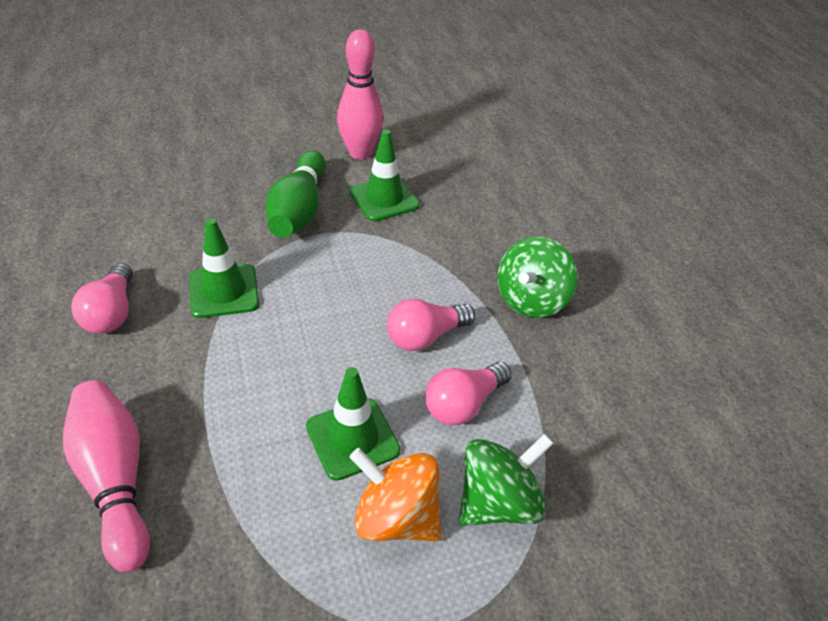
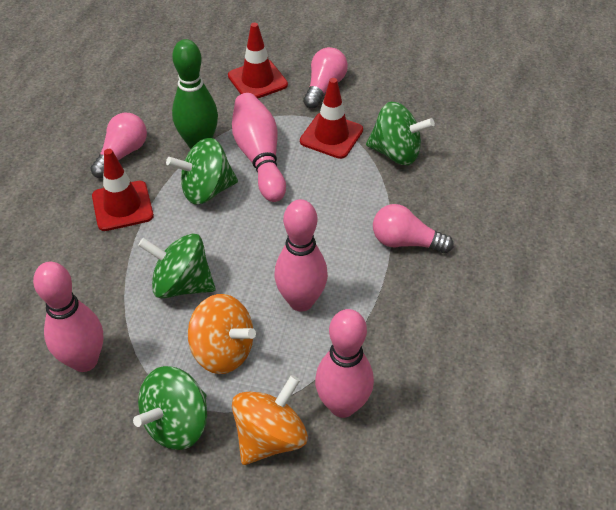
green spinning top: 2 -> 4
green traffic cone: 3 -> 0
orange spinning top: 1 -> 2
pink bowling pin: 2 -> 4
red traffic cone: 0 -> 3

